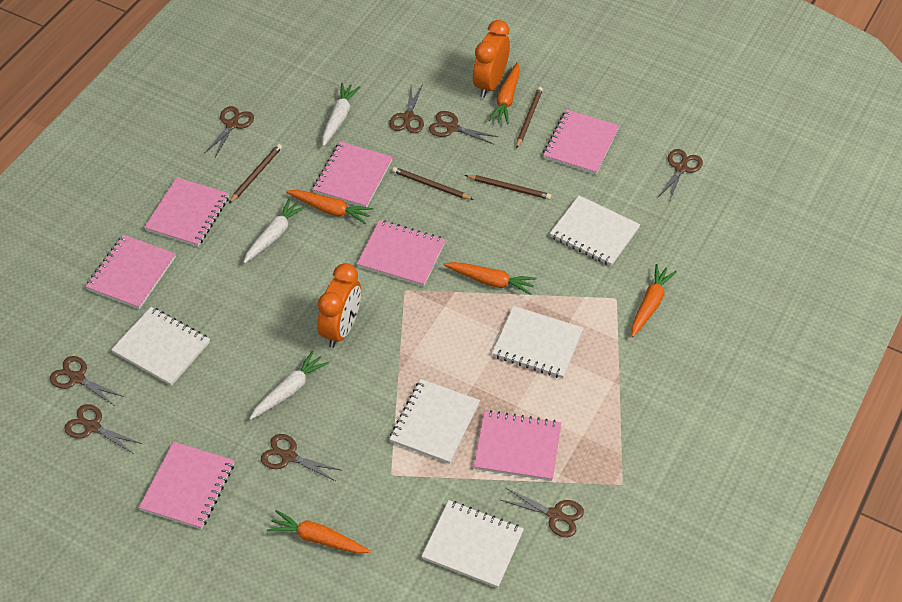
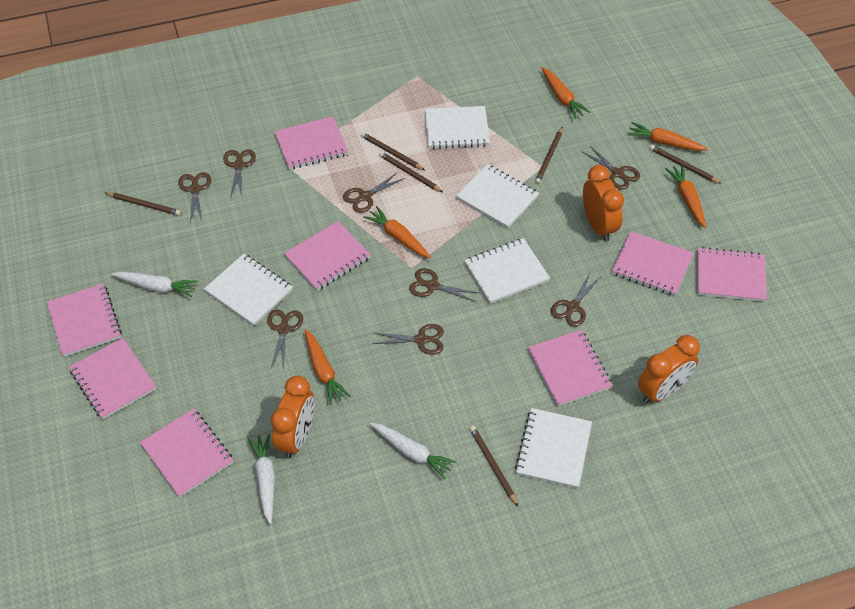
brown pencil: 4 -> 6
orange clock: 2 -> 3
pink notebook: 7 -> 8

